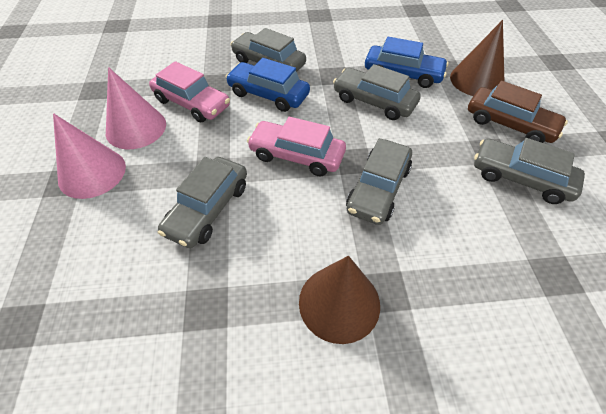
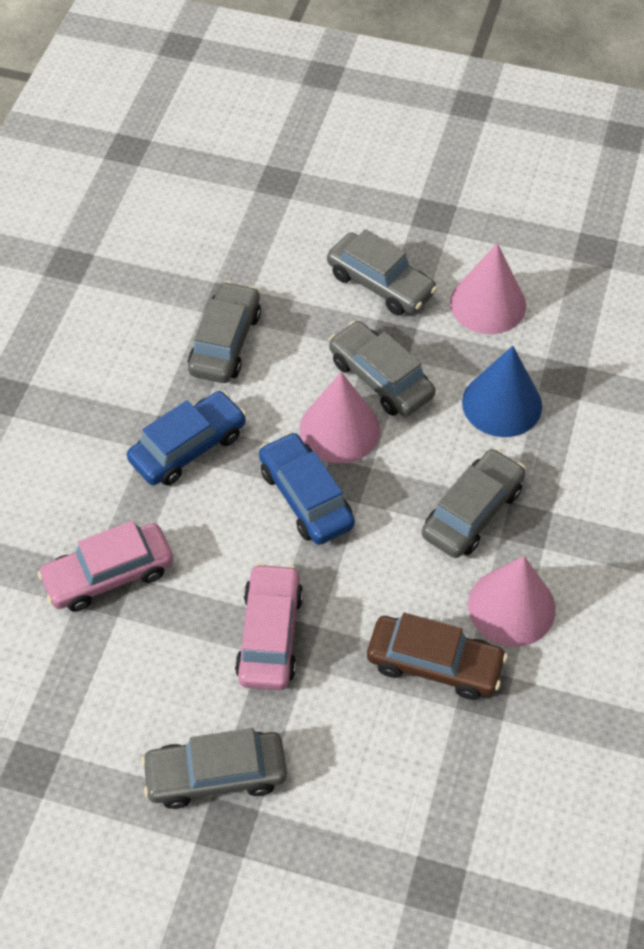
blue cone: 0 -> 1
brown cone: 2 -> 0
pink cone: 2 -> 3

